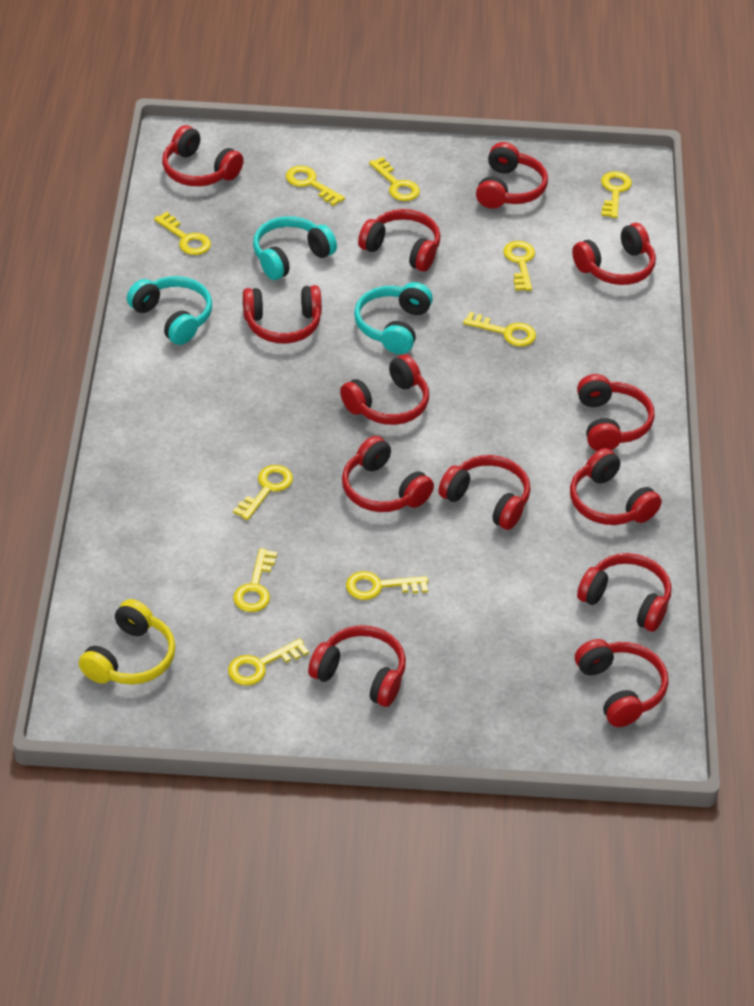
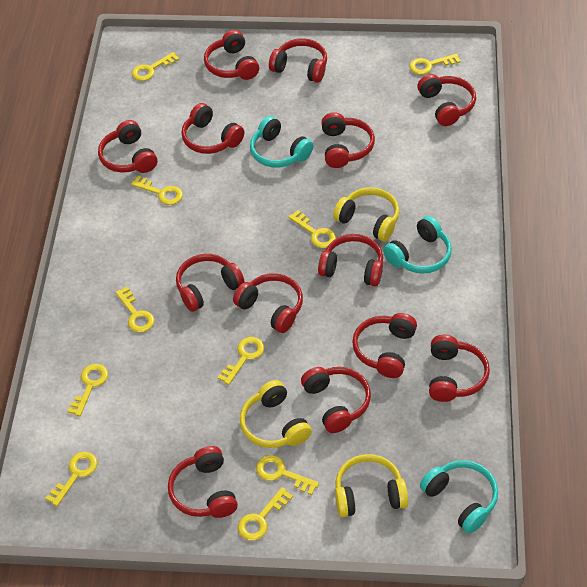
yellow headphones: 1 -> 3

